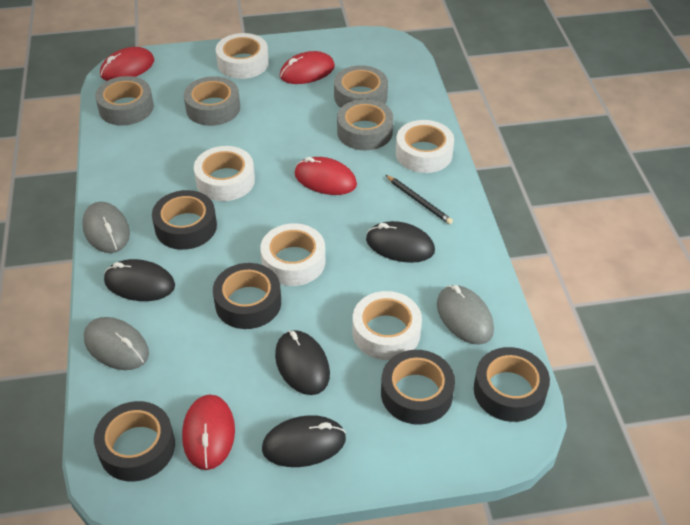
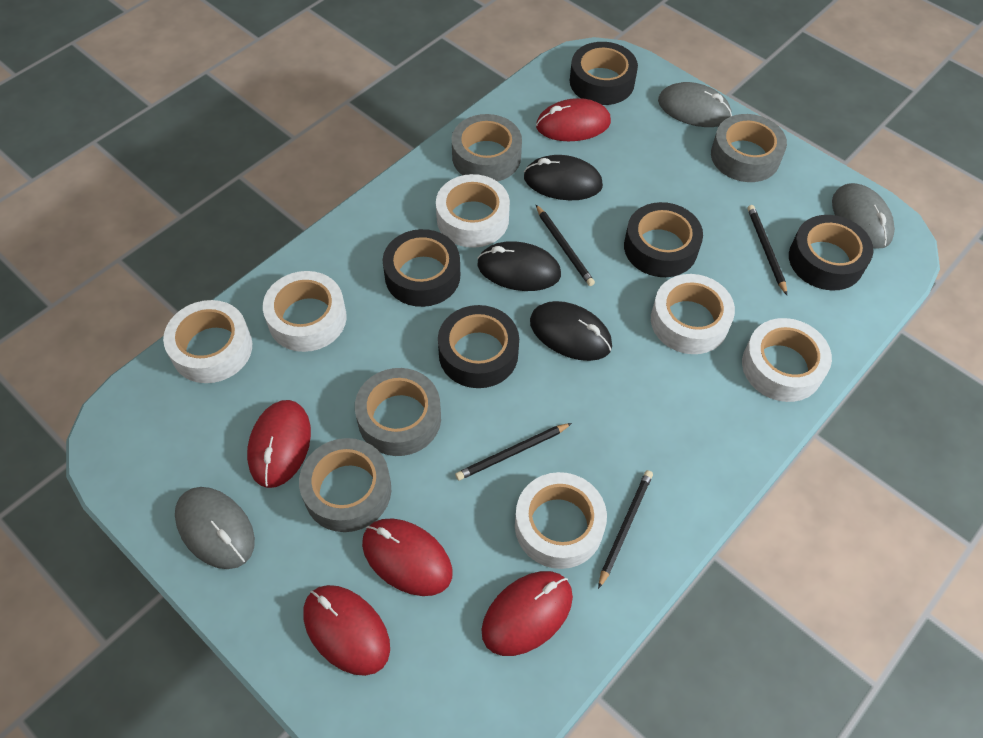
black mouse: 4 -> 3
black pencil: 1 -> 4
red mouse: 4 -> 5
white tape: 5 -> 6

